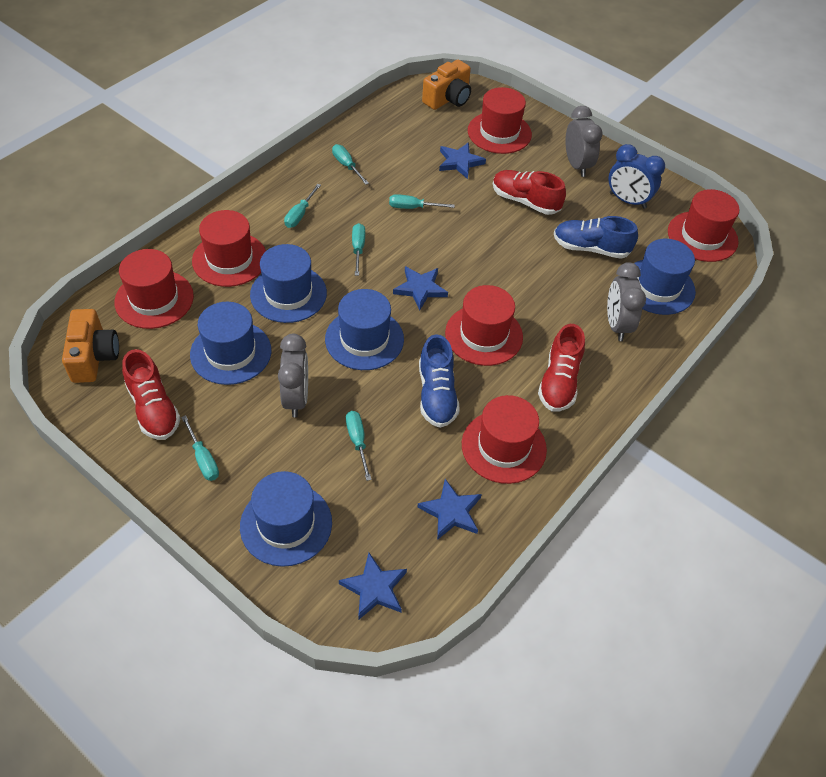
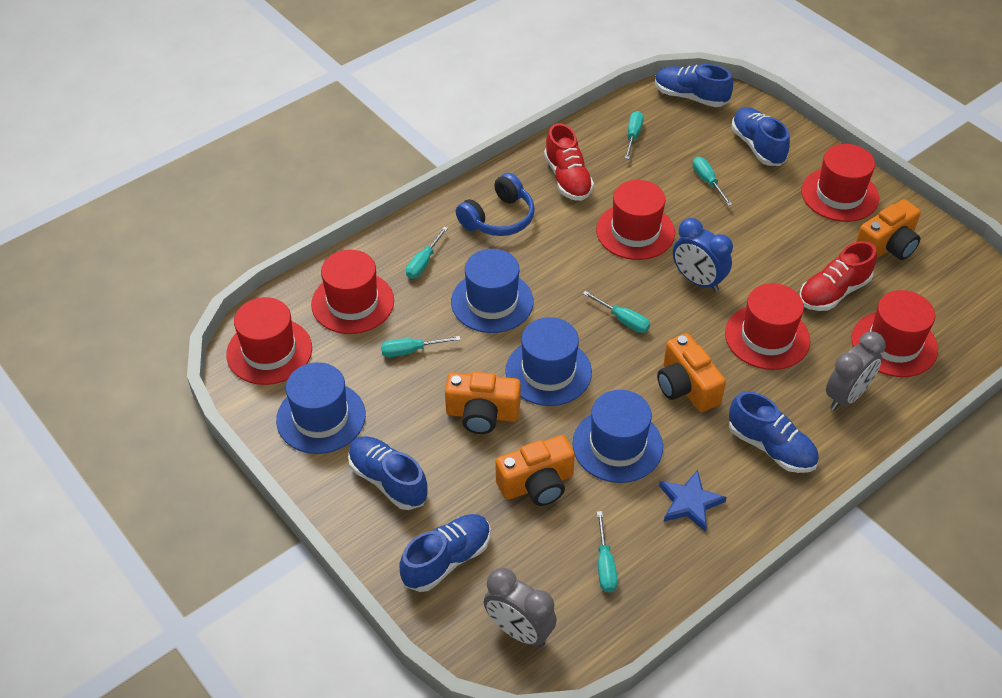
blue hat: 5 -> 4
blue headphones: 0 -> 1
blue shoe: 2 -> 5
blue star: 4 -> 1
grey clock: 3 -> 2
orange camera: 2 -> 4
red shoe: 3 -> 2

